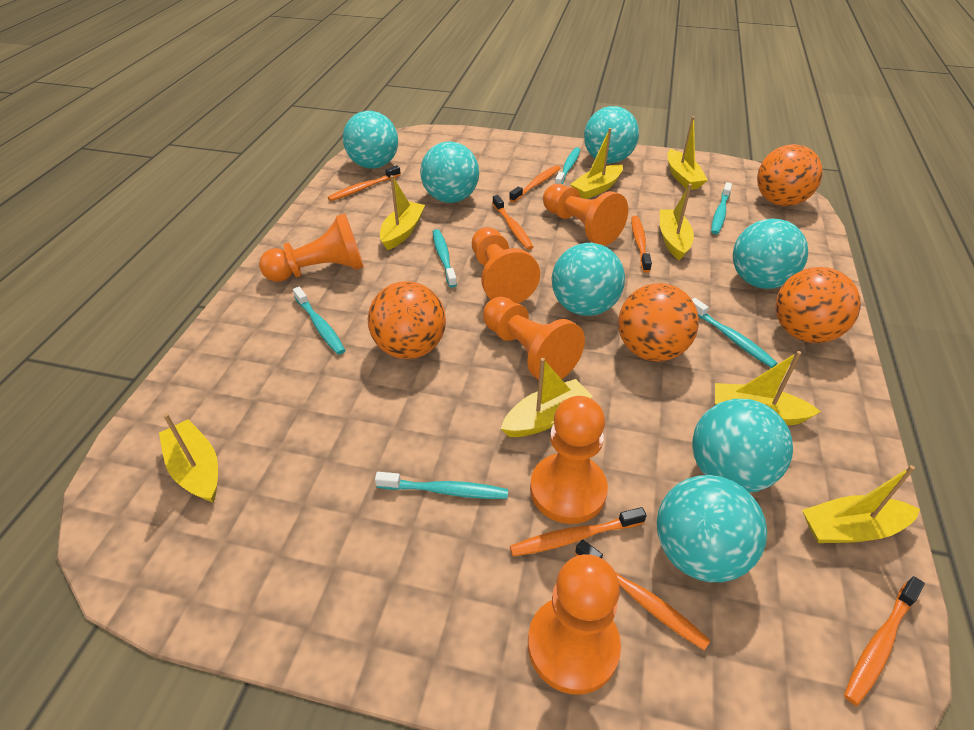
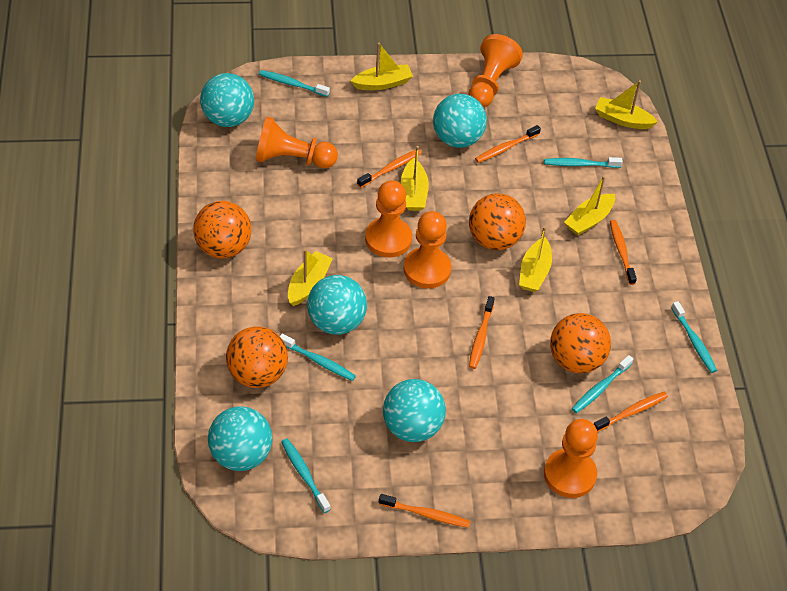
orange pawn: 6 -> 5
orange toothbrush: 7 -> 6
turquoise ball: 7 -> 5
yellow boat: 8 -> 6

